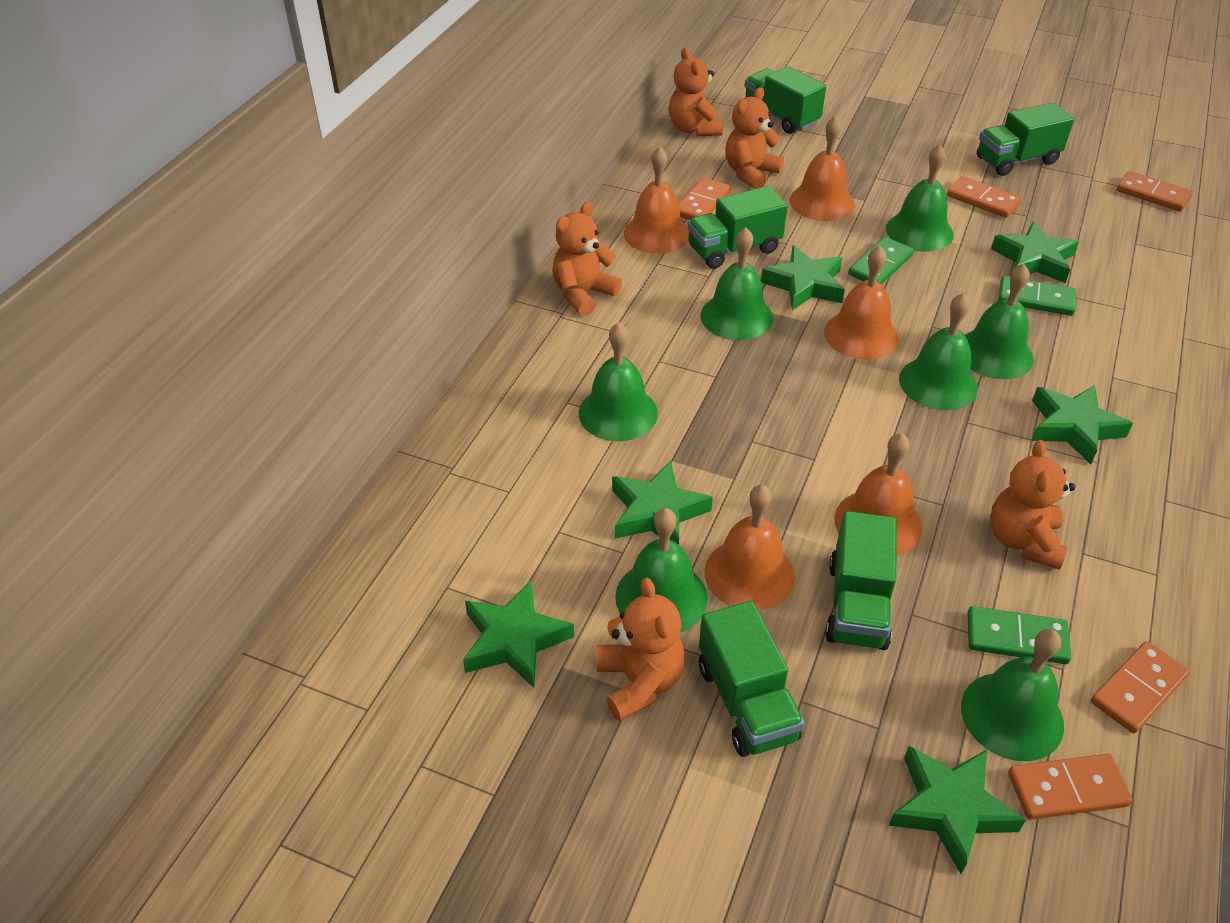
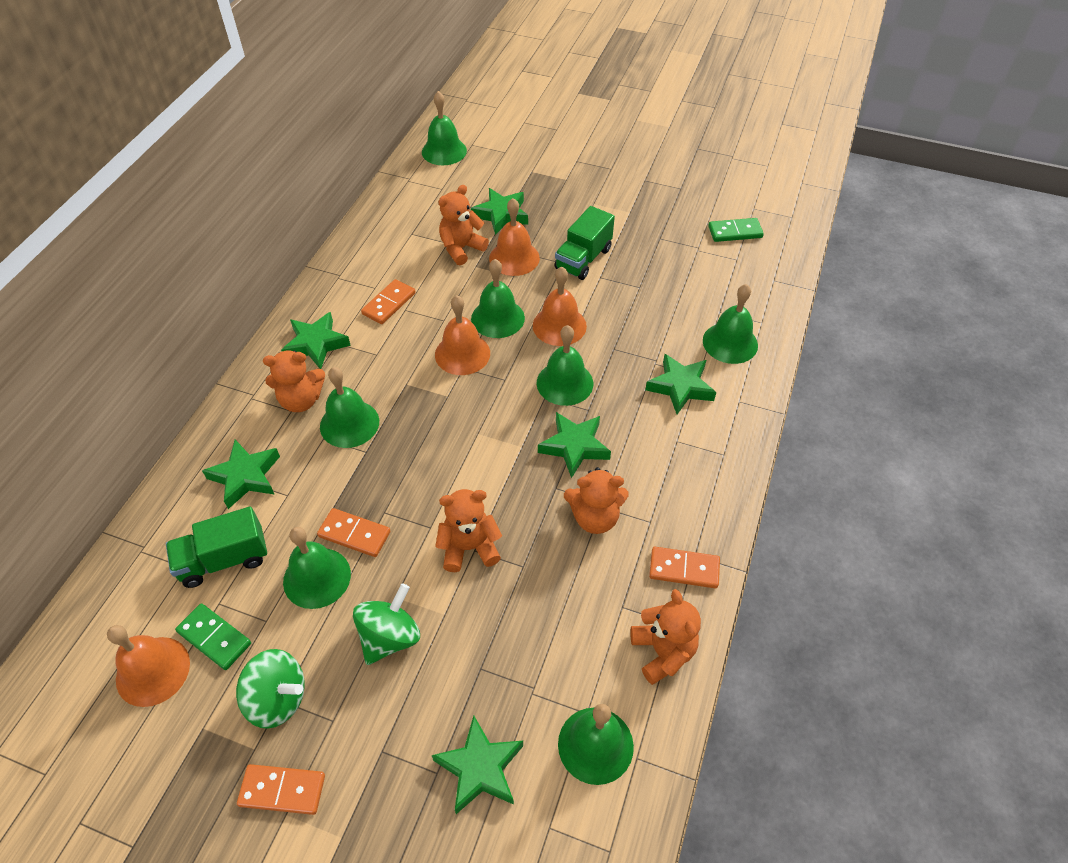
green domino: 3 -> 2
green spinning top: 0 -> 2
green truck: 5 -> 2
orange bell: 5 -> 4
orange domino: 5 -> 4

